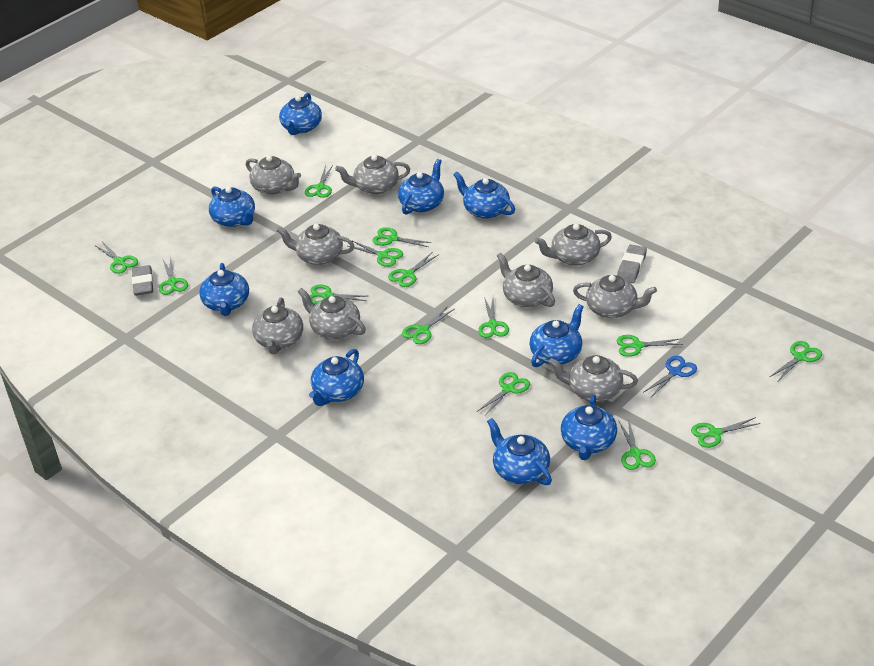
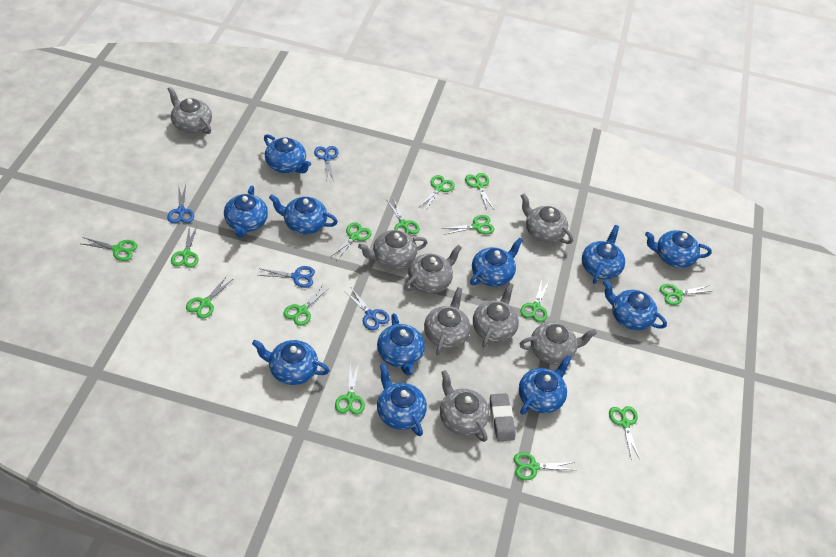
blue scissors: 1 -> 4
blue teapot: 9 -> 11
grey eraser: 2 -> 1
grey teapot: 9 -> 8

